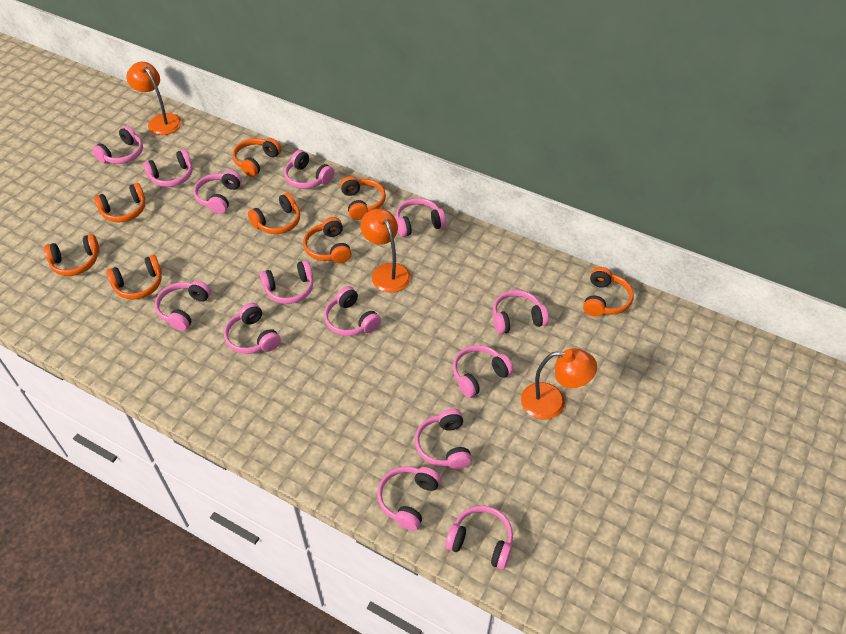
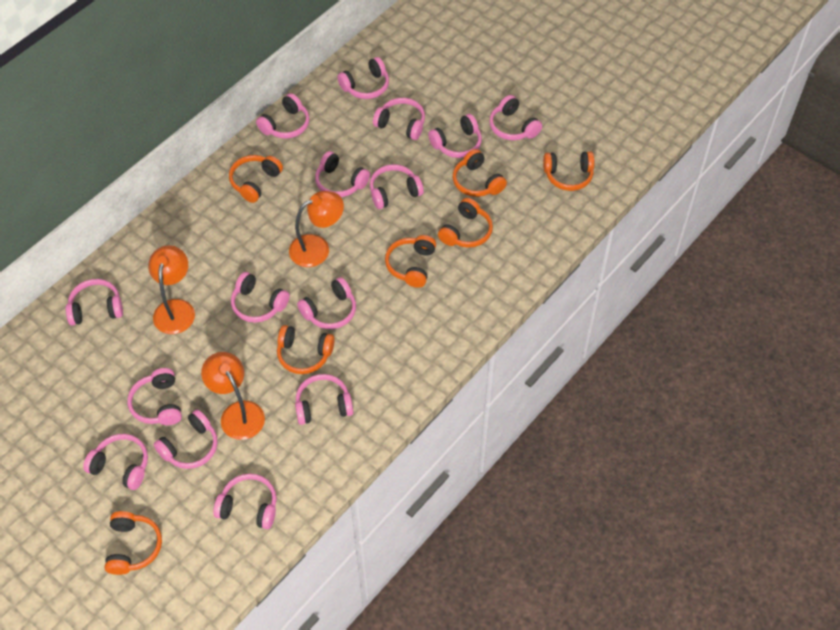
orange headphones: 8 -> 7
pink headphones: 14 -> 15

